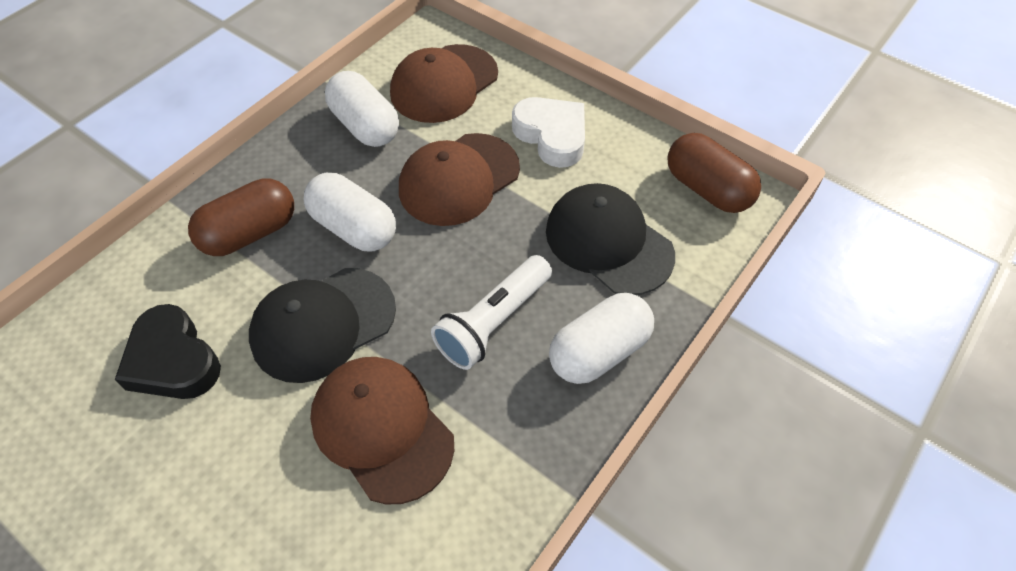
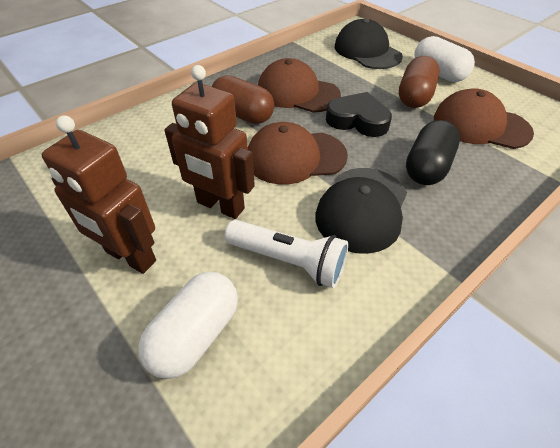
black capsule: 0 -> 1
brown robot: 0 -> 2
white capsule: 3 -> 2
white heart: 1 -> 0

